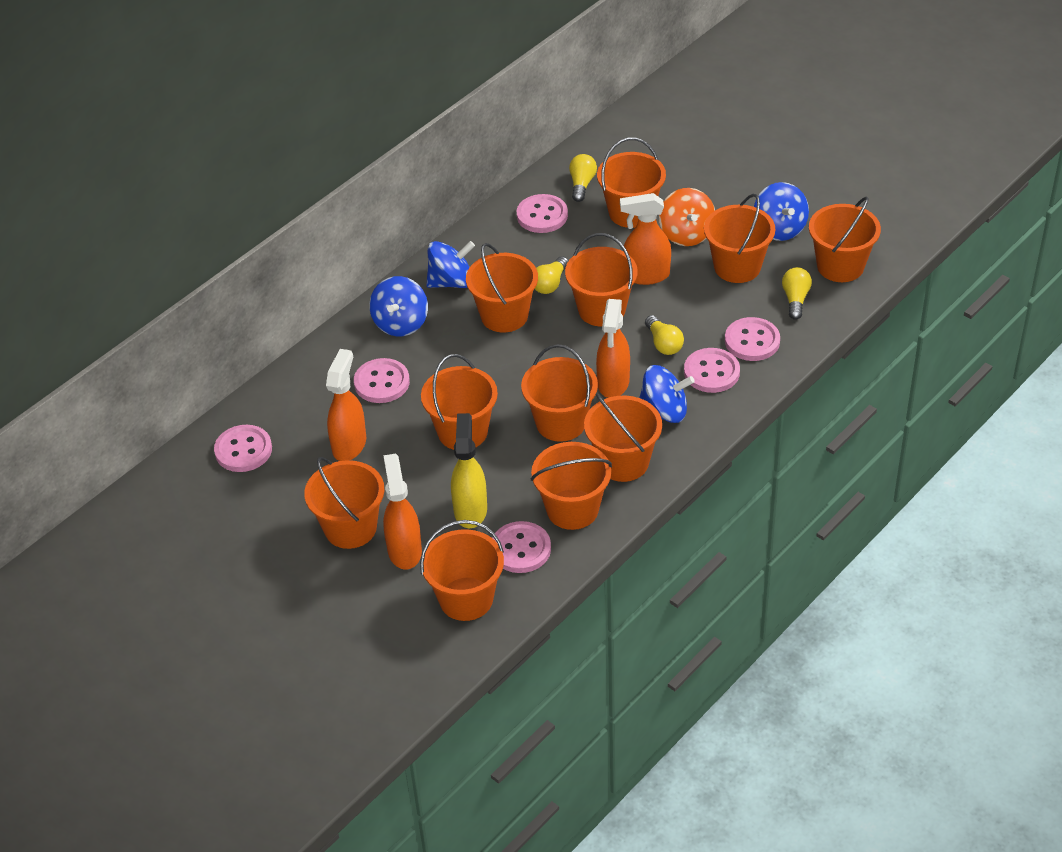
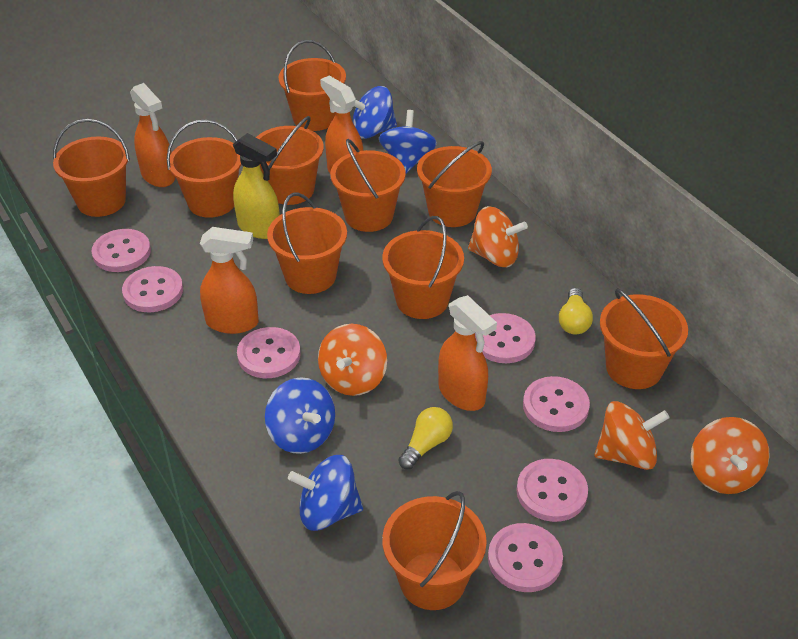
orange bucket: 11 -> 10
orange spinning top: 1 -> 4
pink button: 6 -> 7
yellow light bulb: 4 -> 2

